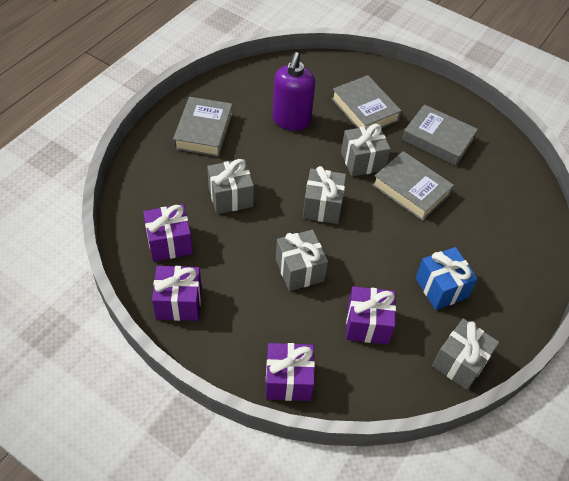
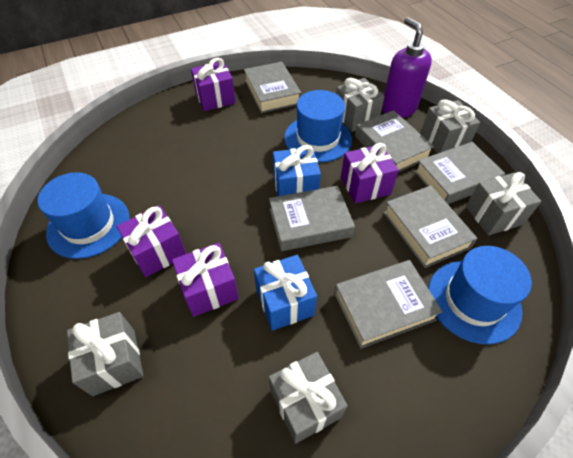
blue gift: 1 -> 2
blue hat: 0 -> 3
grey book: 4 -> 6

